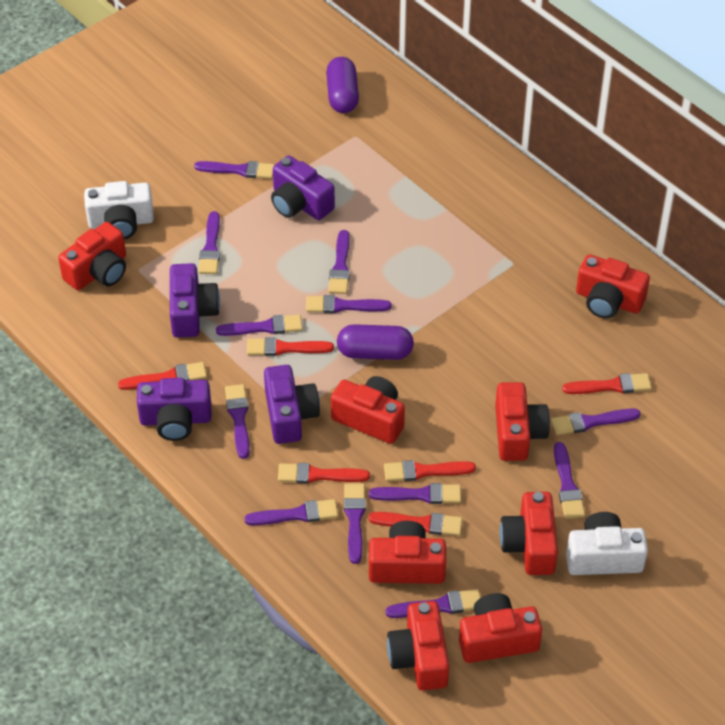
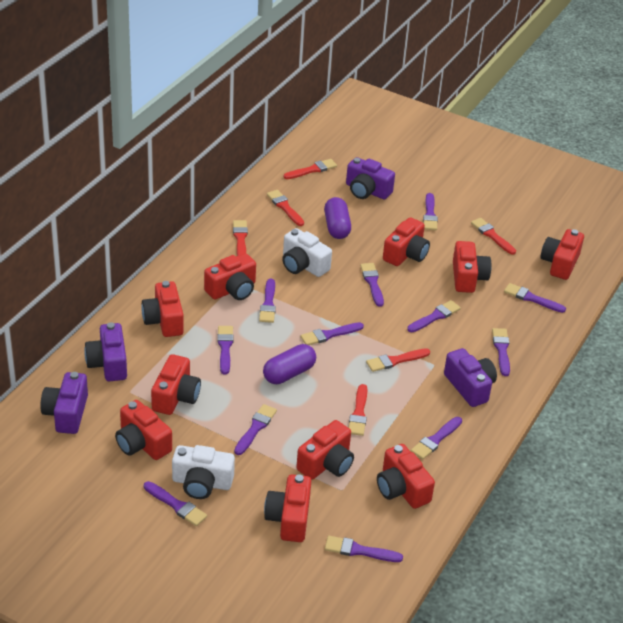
red camera: 8 -> 10

